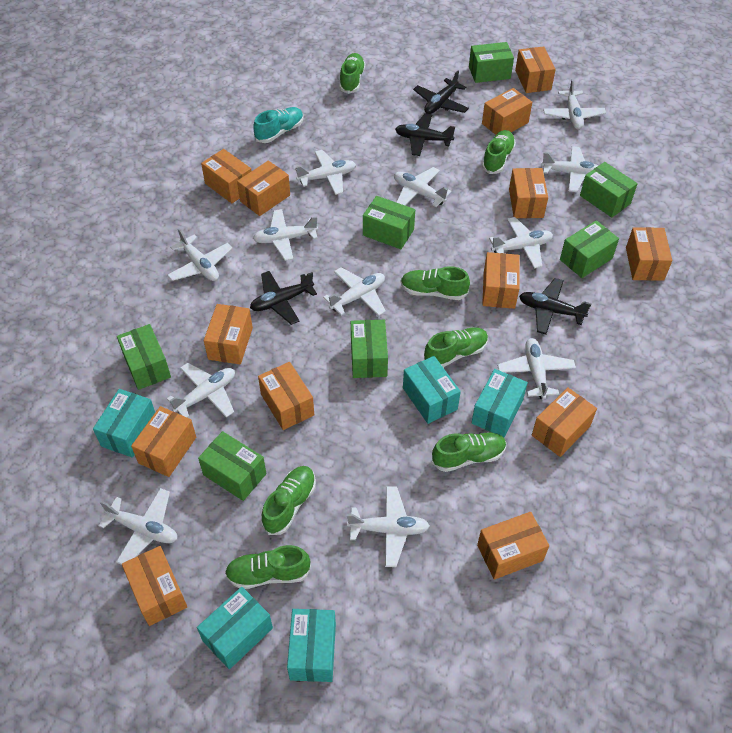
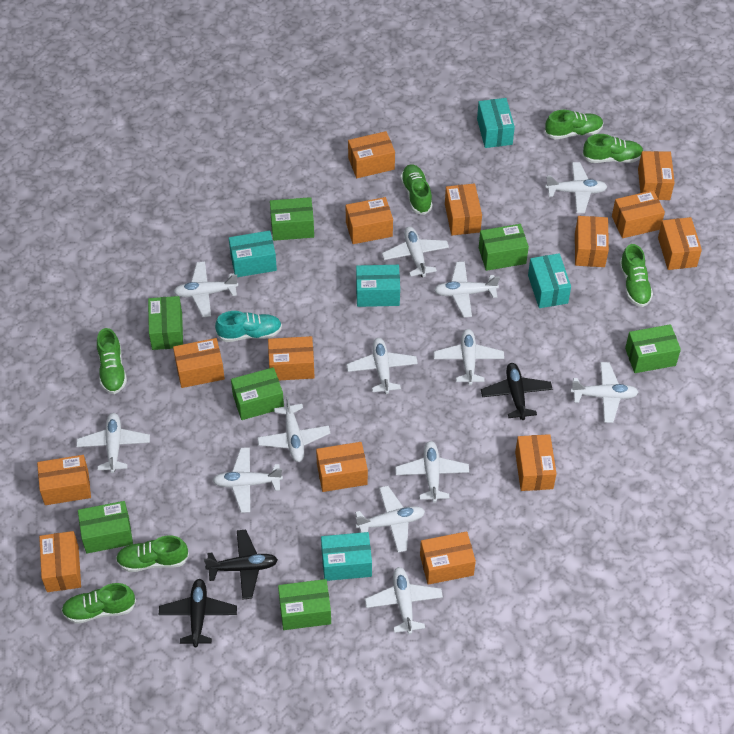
black plane: 4 -> 3
orange box: 13 -> 14
white plane: 12 -> 13

